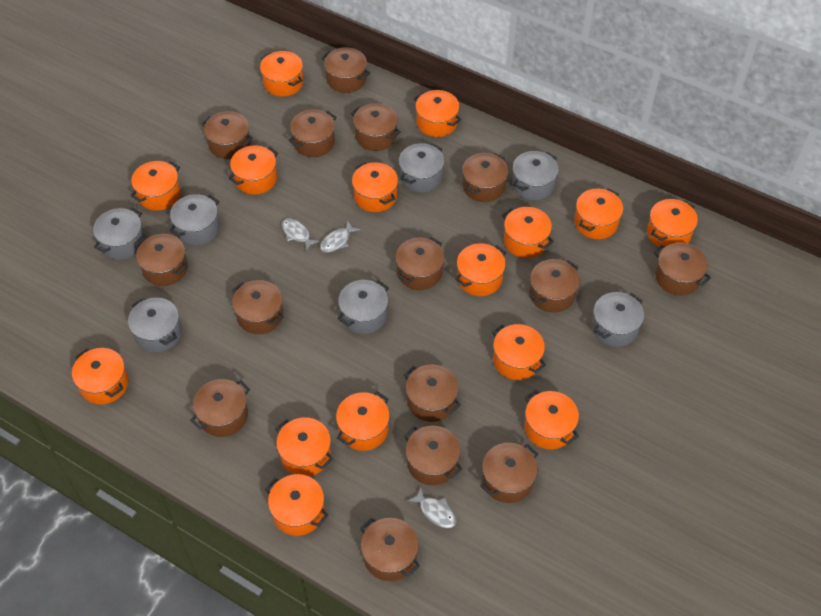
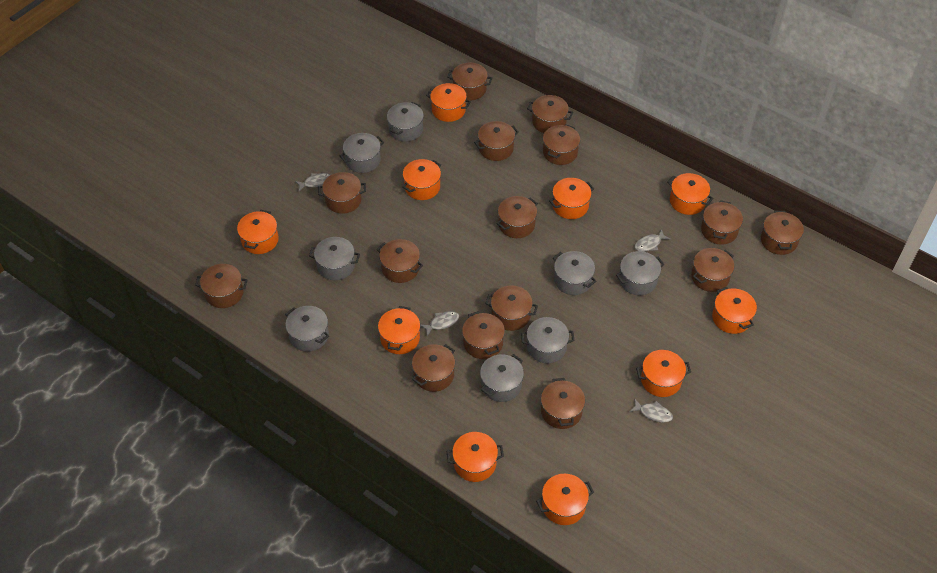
grey fish: 3 -> 4
grey pot: 7 -> 8
orange pot: 15 -> 10

